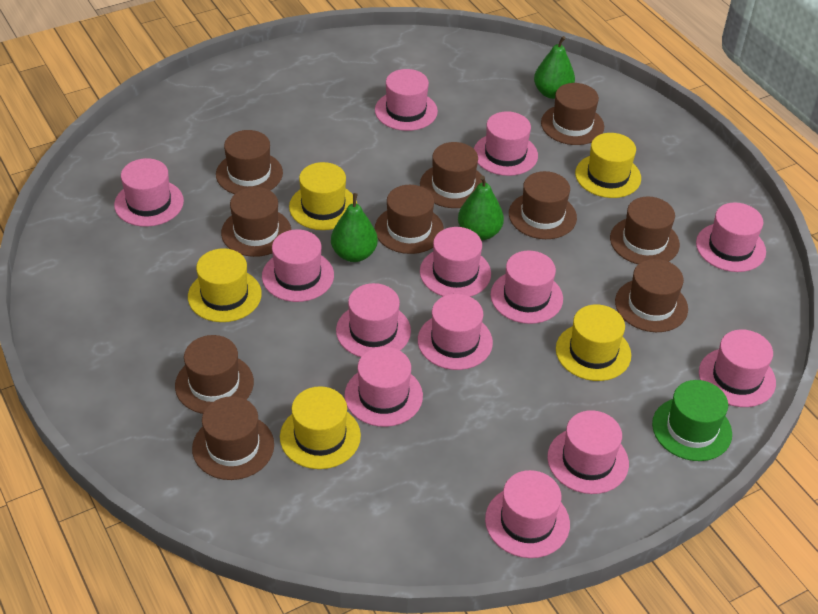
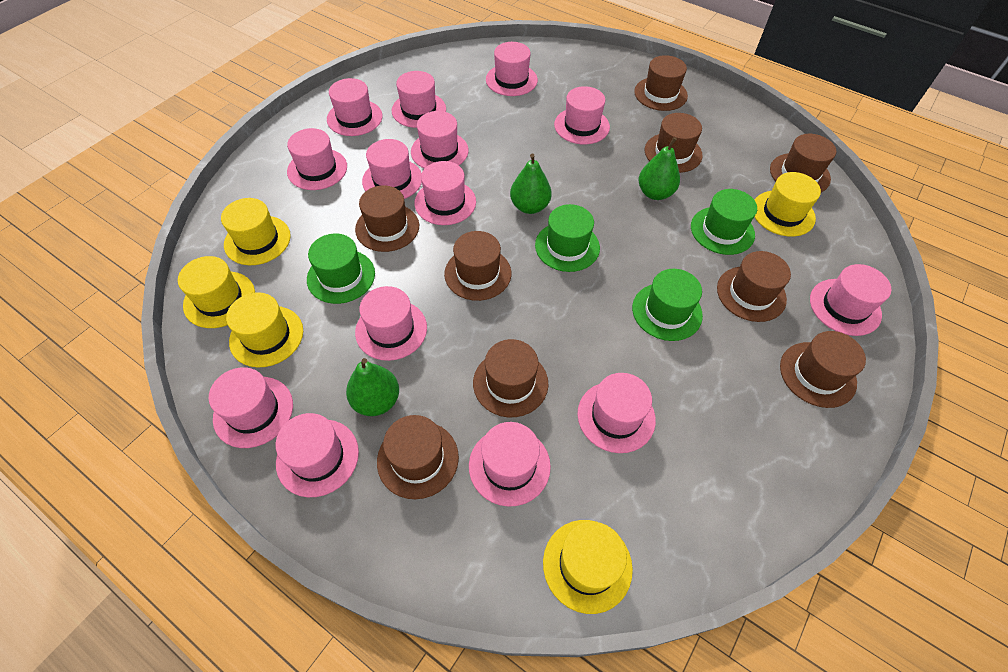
brown hat: 10 -> 9
green hat: 1 -> 4
pink hat: 13 -> 14

